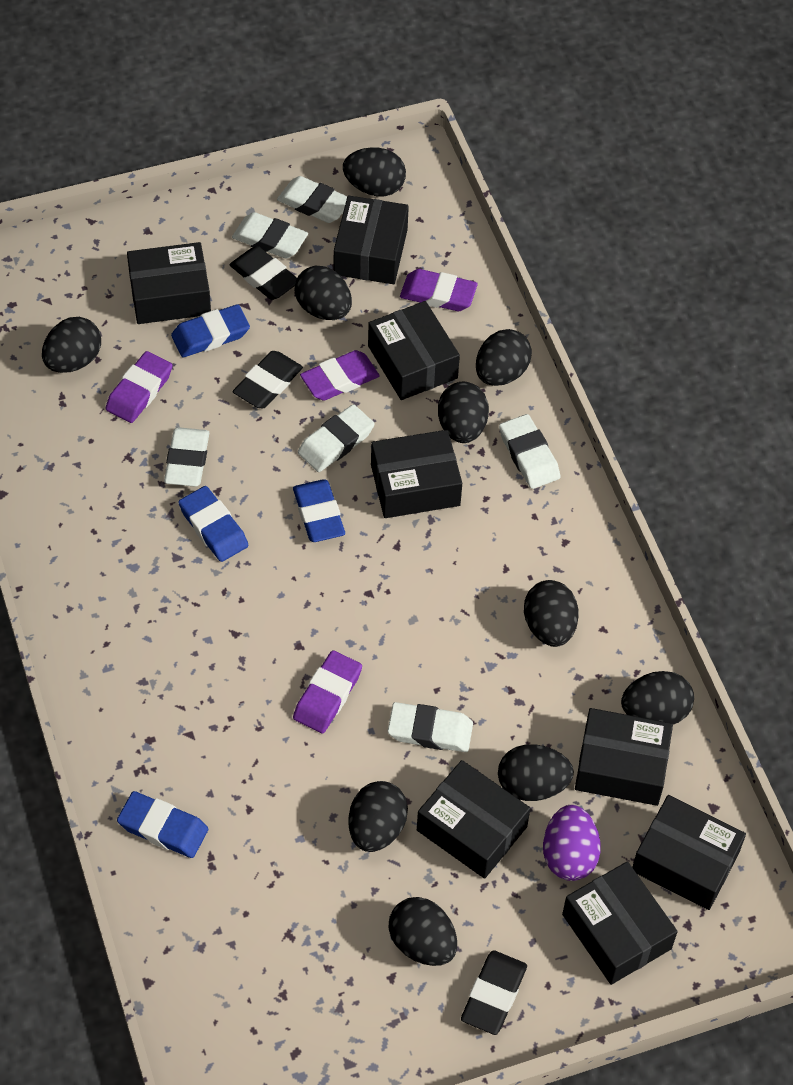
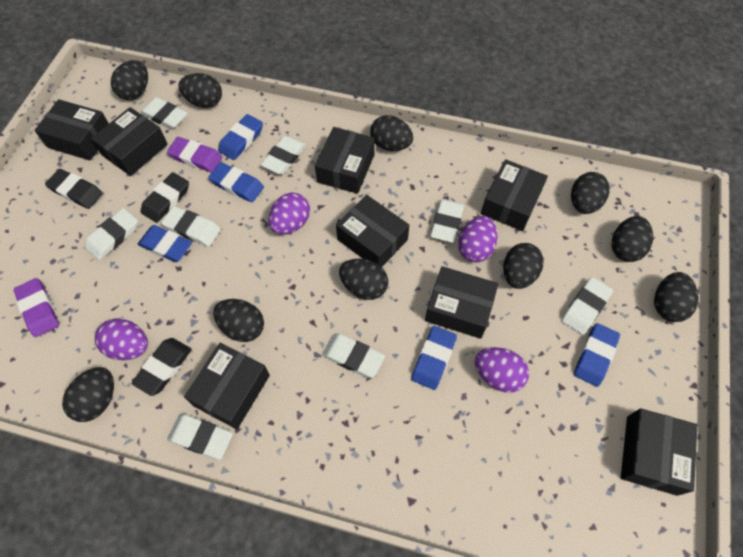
blue eraser: 4 -> 5
purple egg: 1 -> 4
purple eraser: 4 -> 2
white eraser: 6 -> 8

